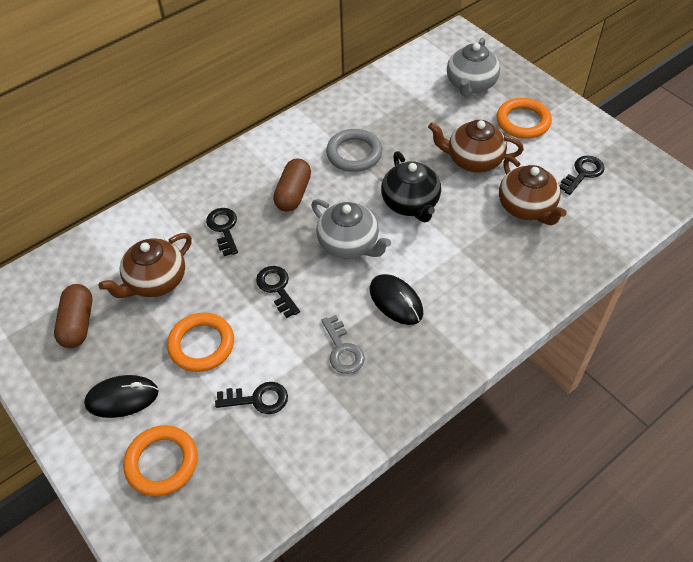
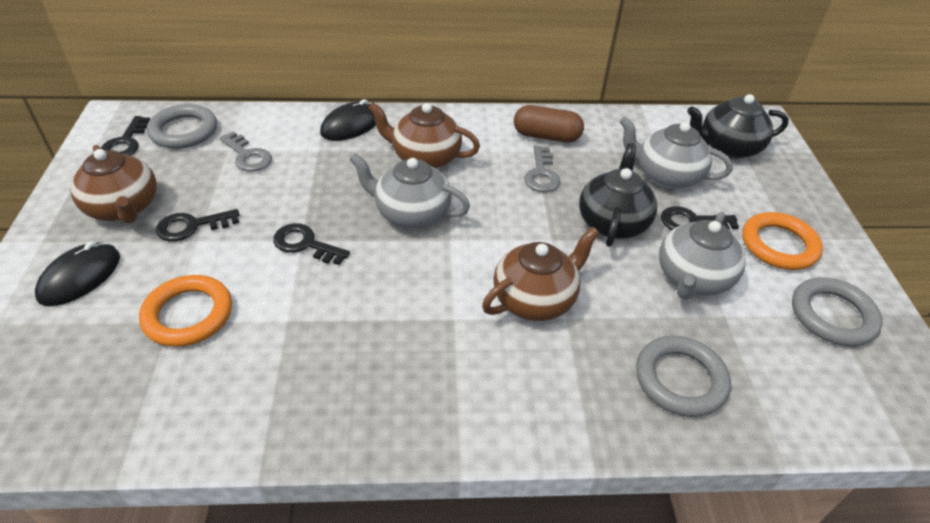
black teapot: 1 -> 2
brown capsule: 2 -> 1
grey key: 1 -> 2
grey ring: 1 -> 3
grey teapot: 2 -> 3
orange ring: 3 -> 2

